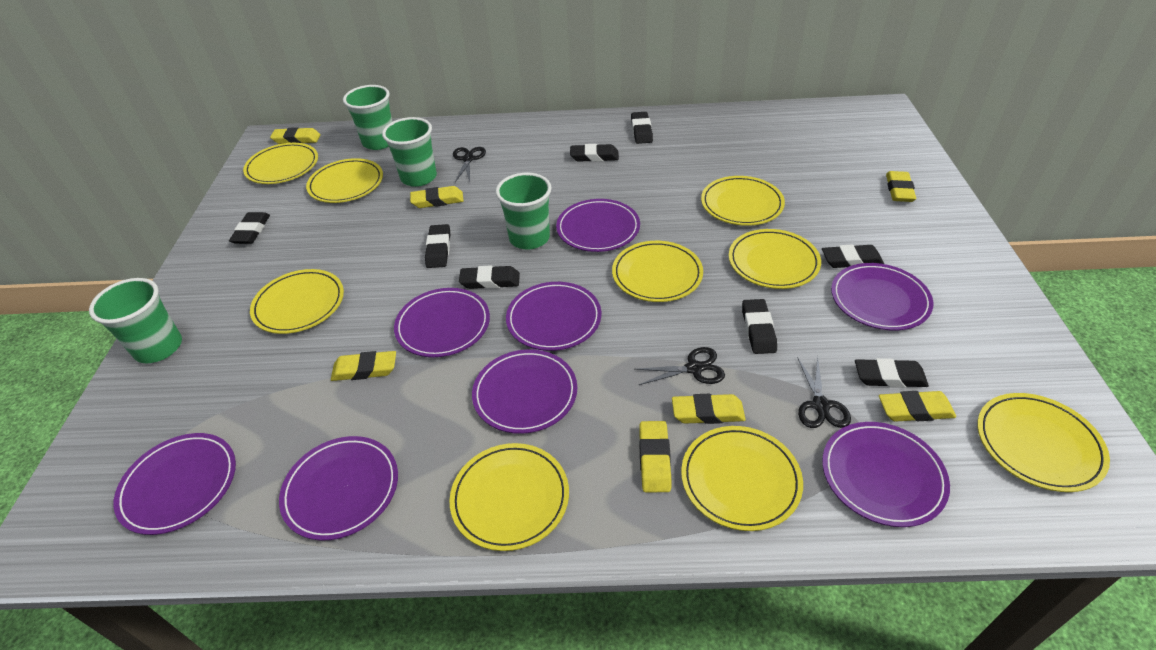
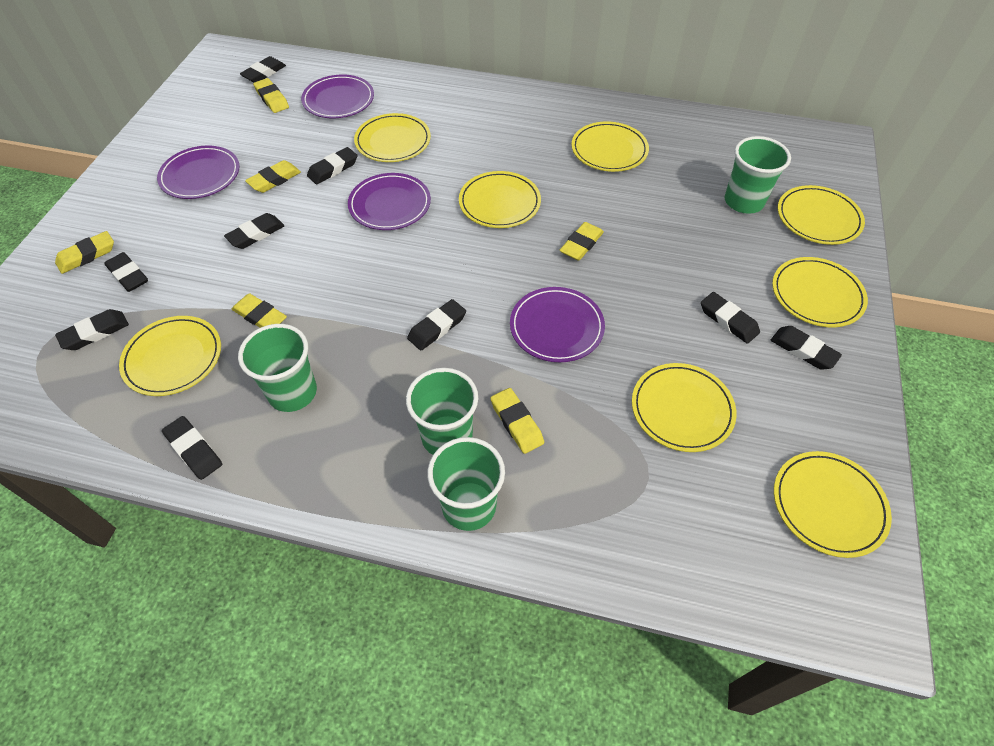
black eraser: 8 -> 9
black scissors: 3 -> 0
purple plate: 8 -> 4
yellow eraser: 7 -> 6
yellow plate: 9 -> 8

